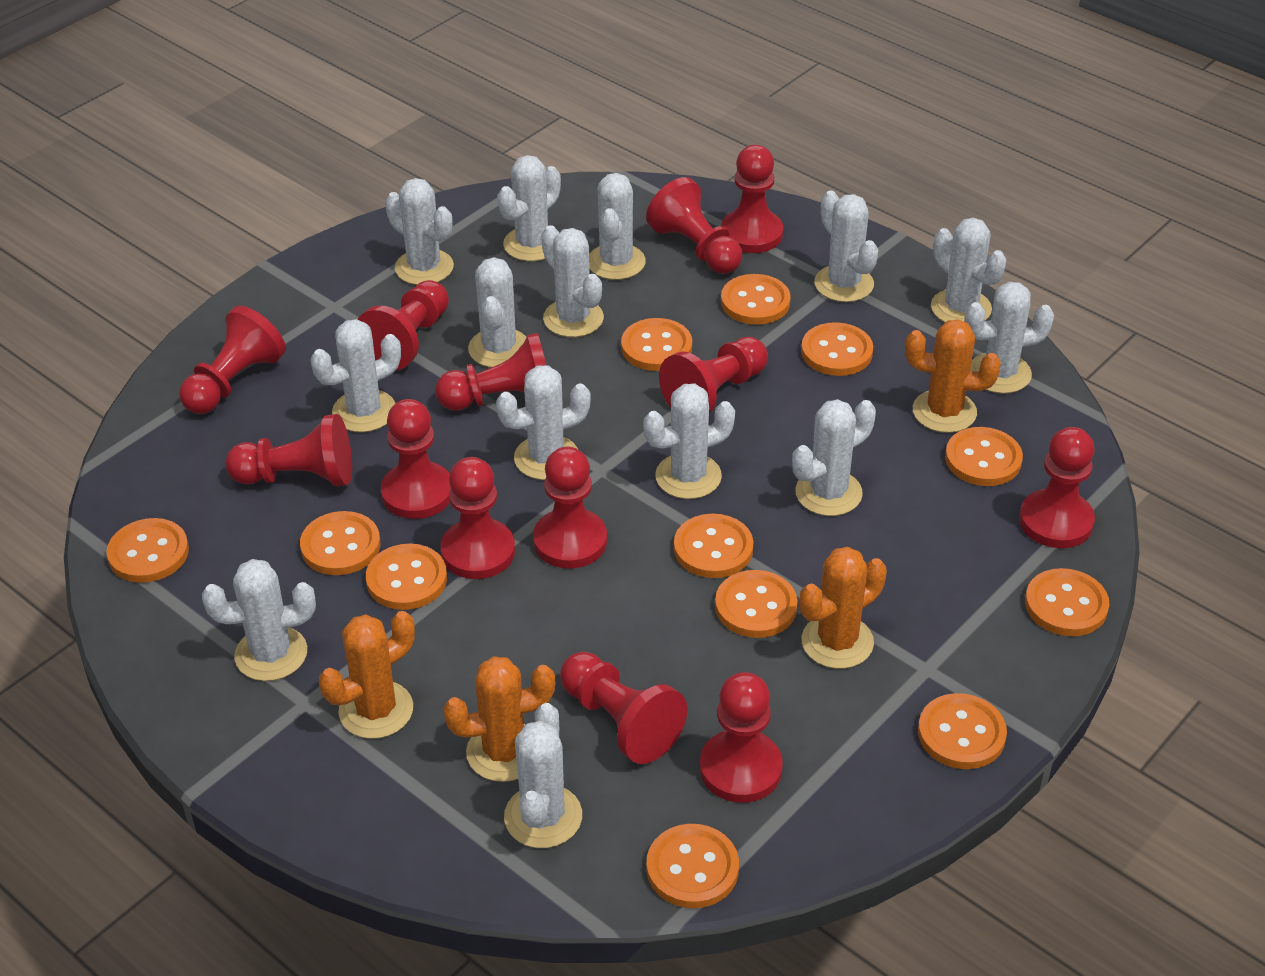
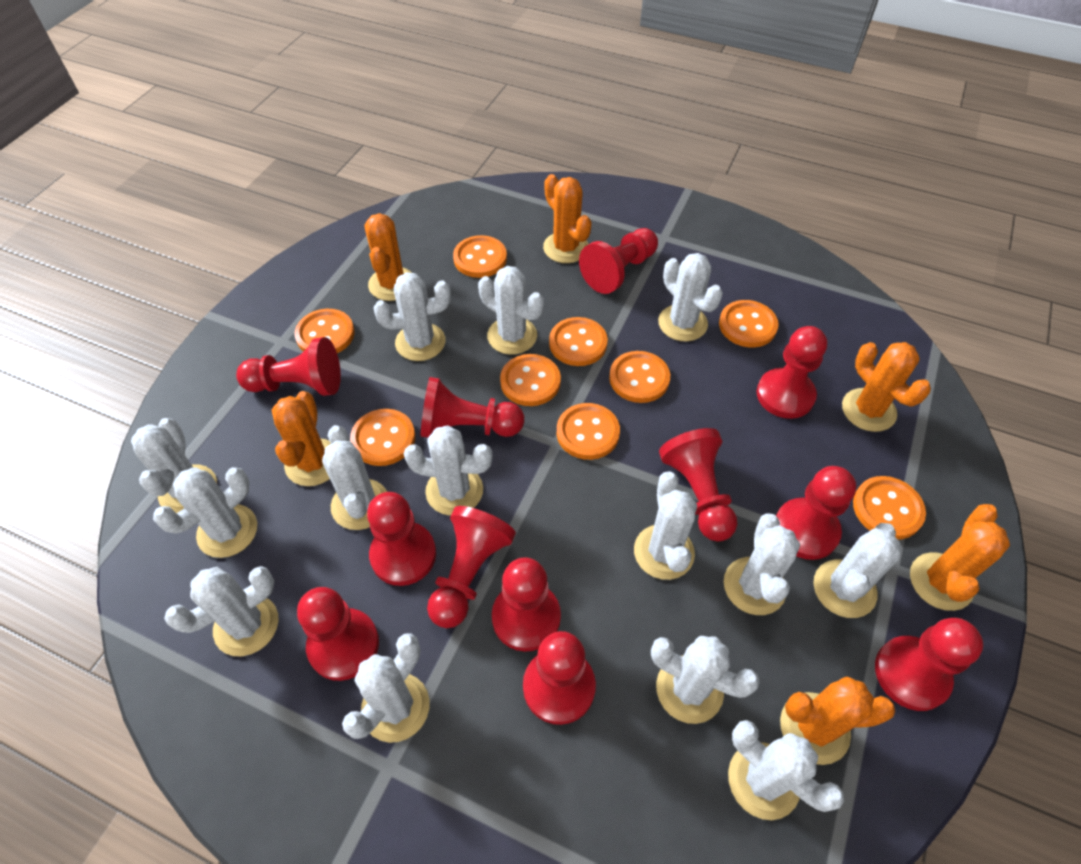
orange button: 12 -> 9
orange cactus: 4 -> 6
red pawn: 13 -> 12

